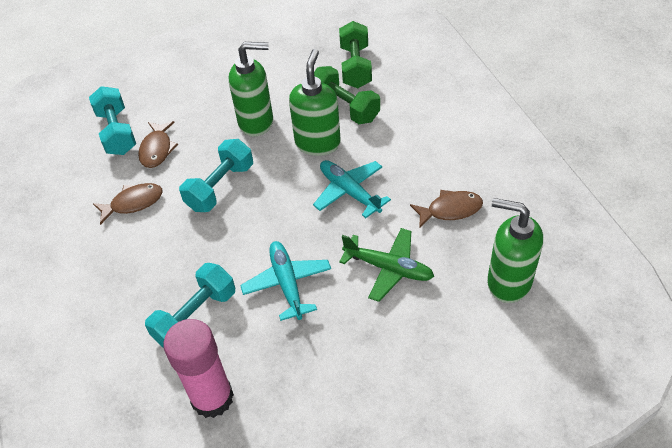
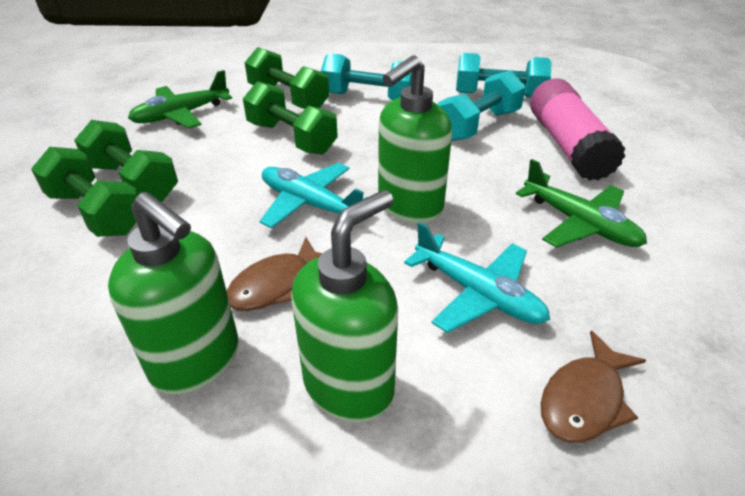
brown fish: 3 -> 2
green dumbbell: 2 -> 4
green plane: 1 -> 2

